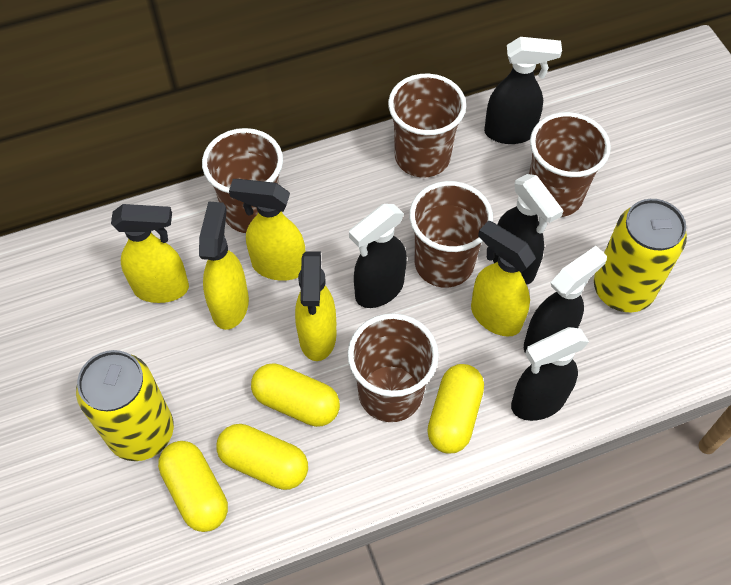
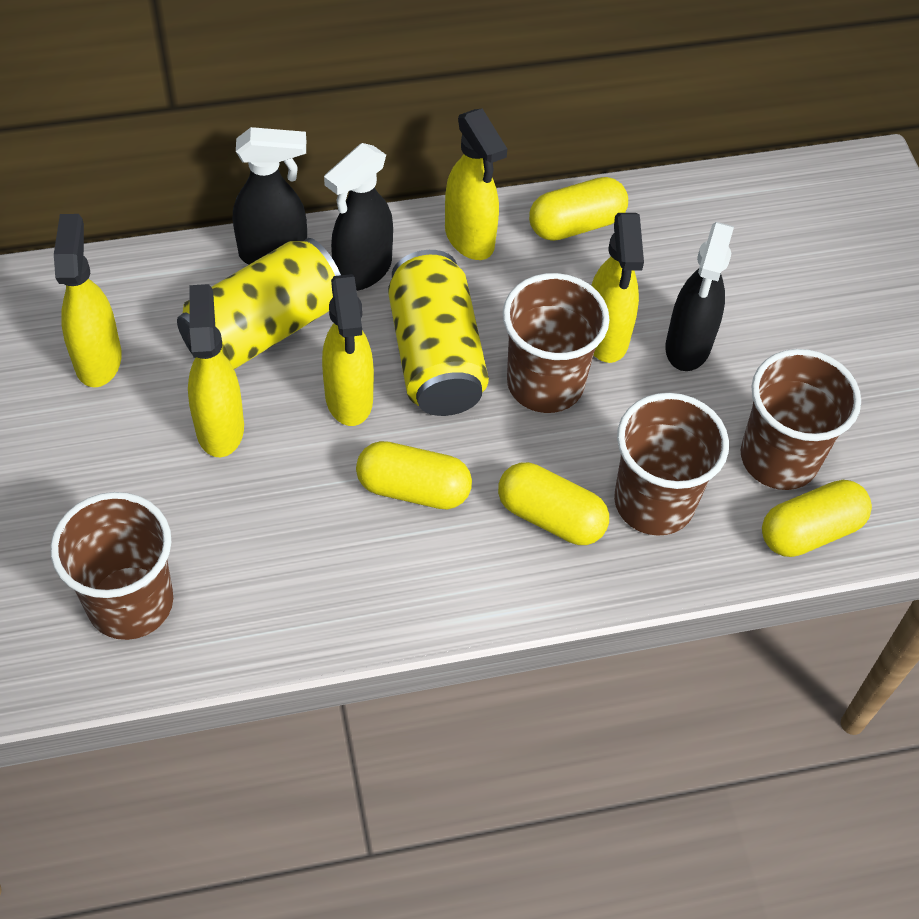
black spray bottle: 5 -> 3
brown cup: 5 -> 4

